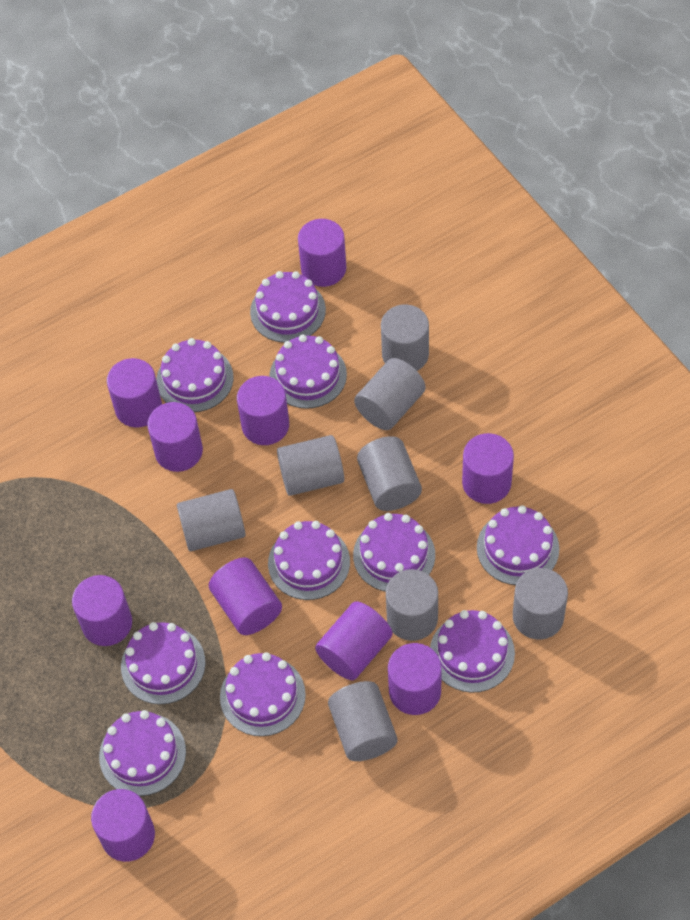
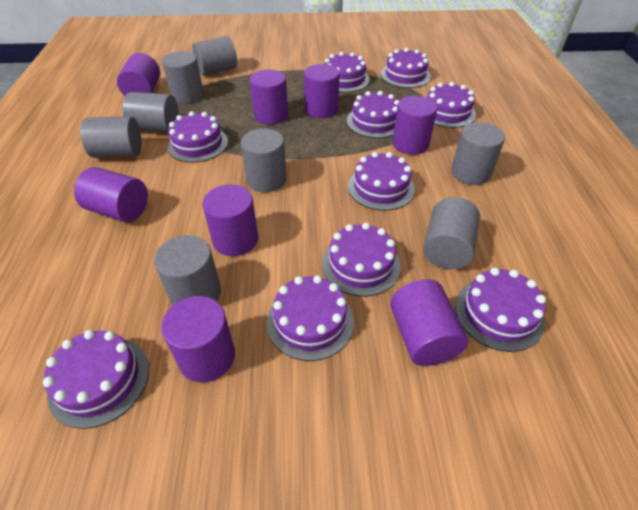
purple cylinder: 10 -> 8

